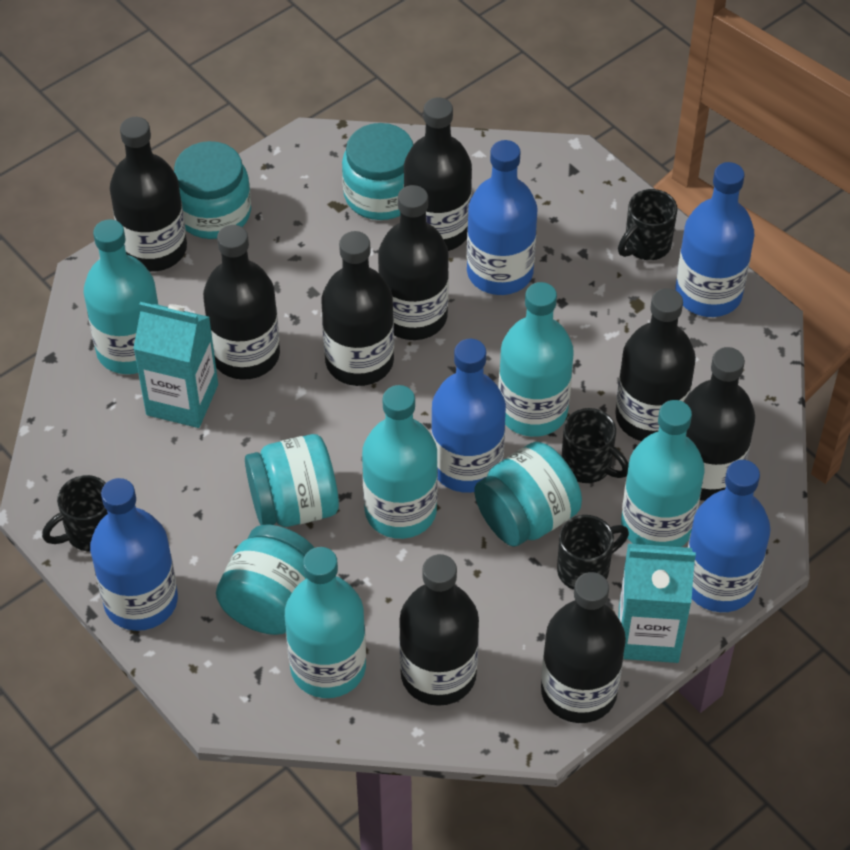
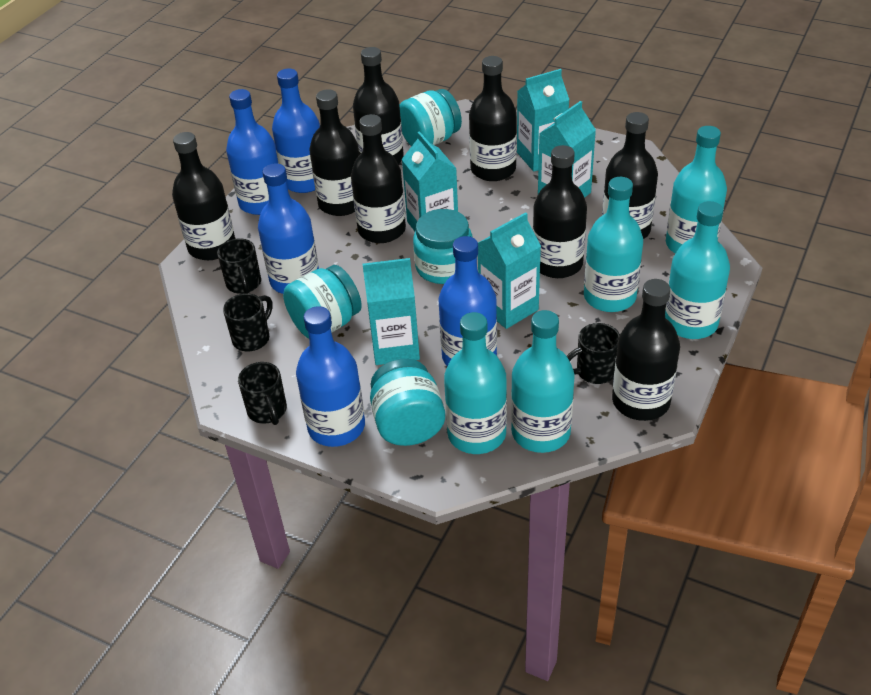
black bottle: 9 -> 8
turquoise carton: 2 -> 5
turquoise jar: 5 -> 4

